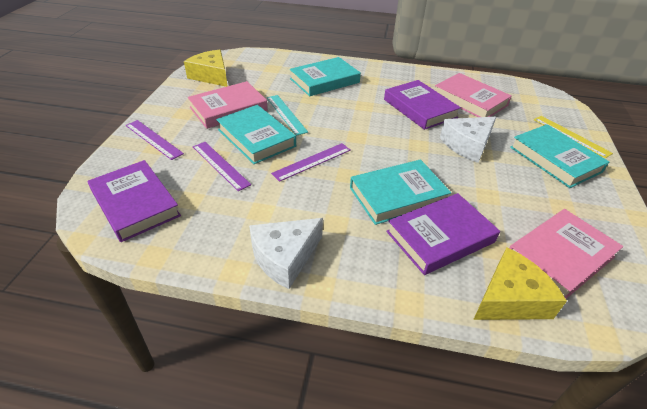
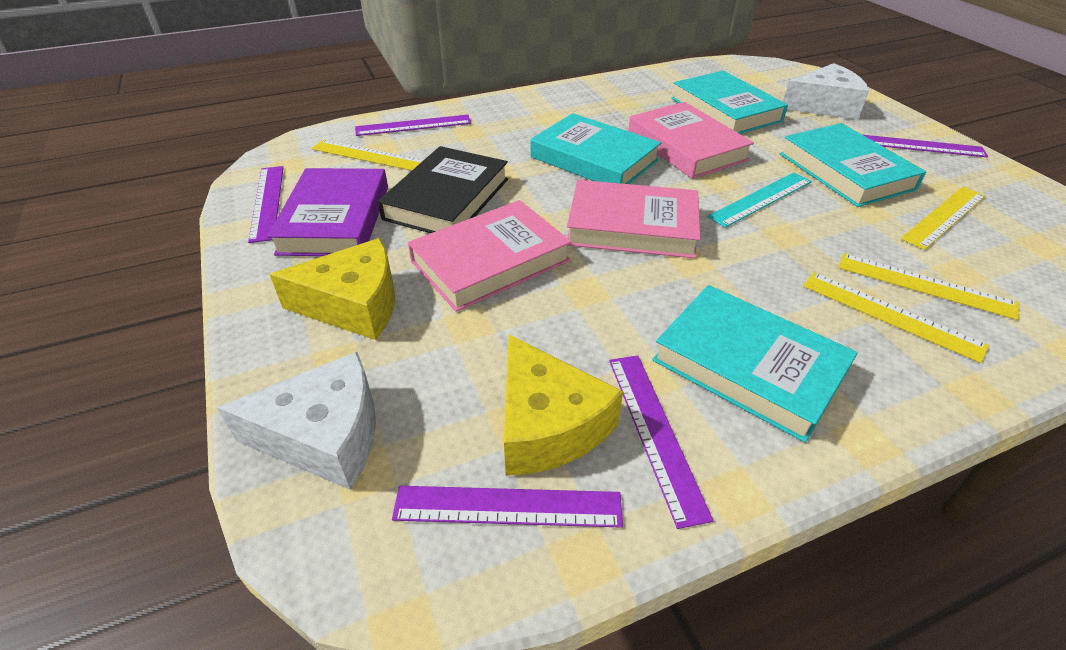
black book: 0 -> 1
purple book: 3 -> 1
purple ruler: 3 -> 5
yellow ruler: 1 -> 4

